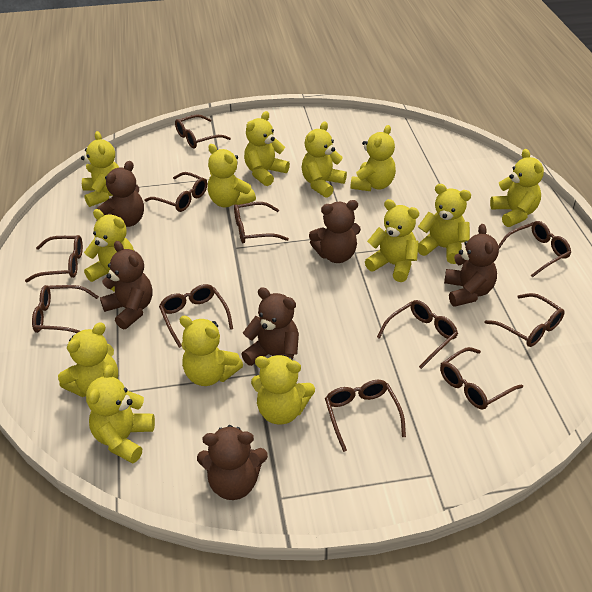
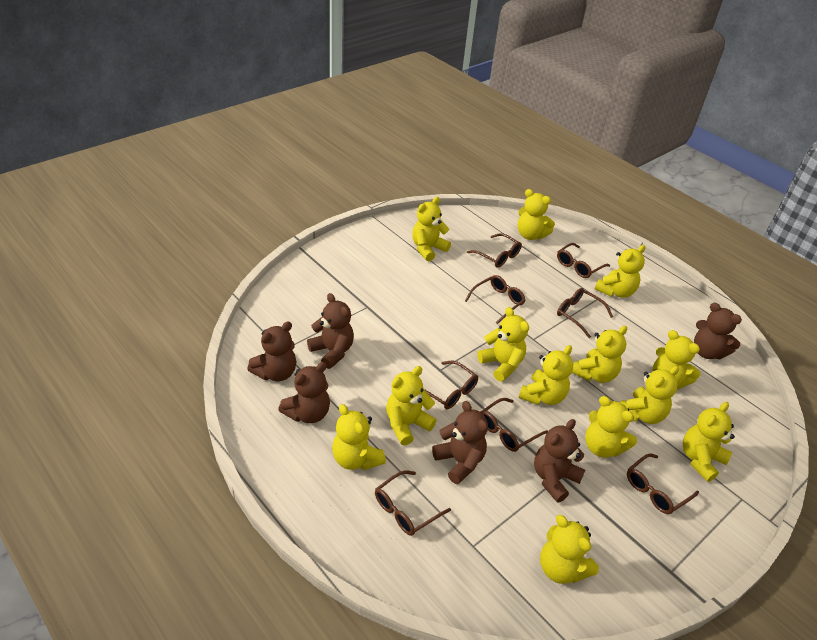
brown glasses: 11 -> 8

